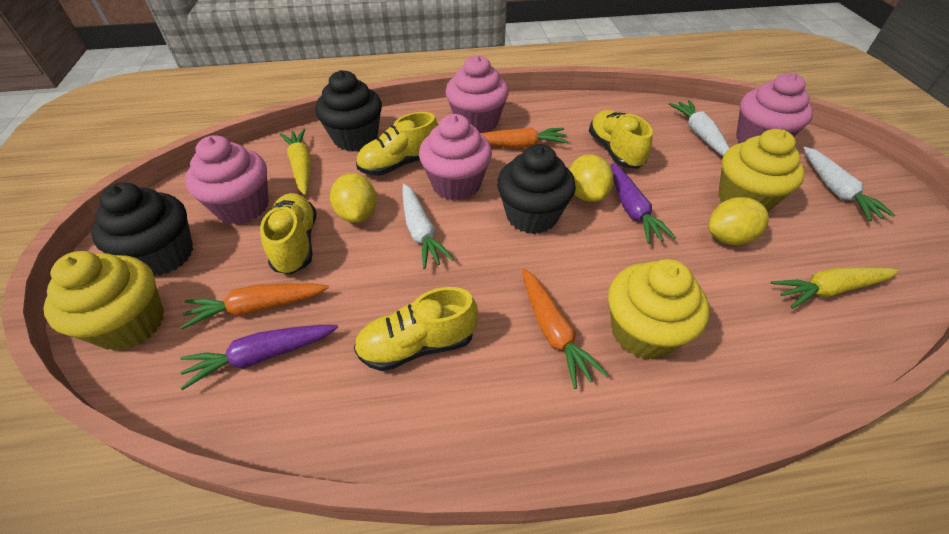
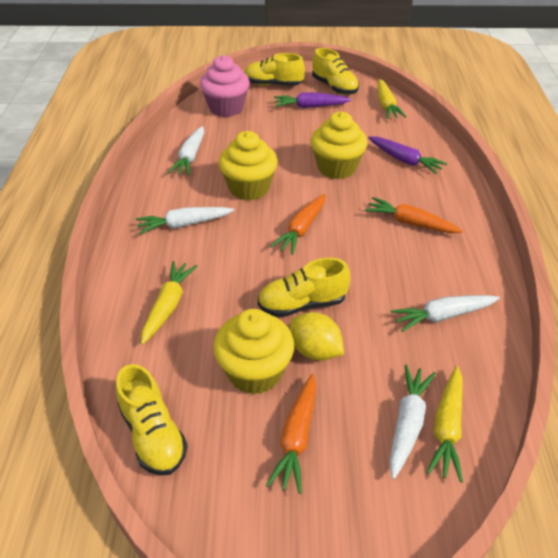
black cupcake: 3 -> 0
pink cupcake: 4 -> 1
white carrot: 3 -> 4
yellow carrot: 2 -> 3
yellow lemon: 3 -> 1

